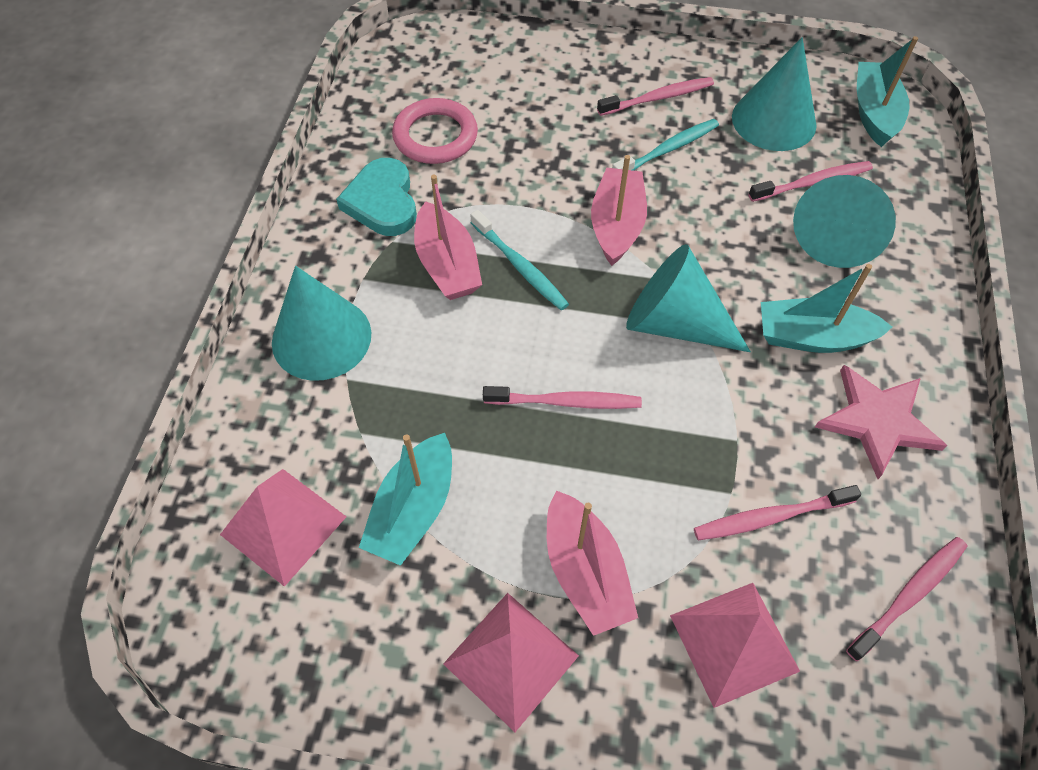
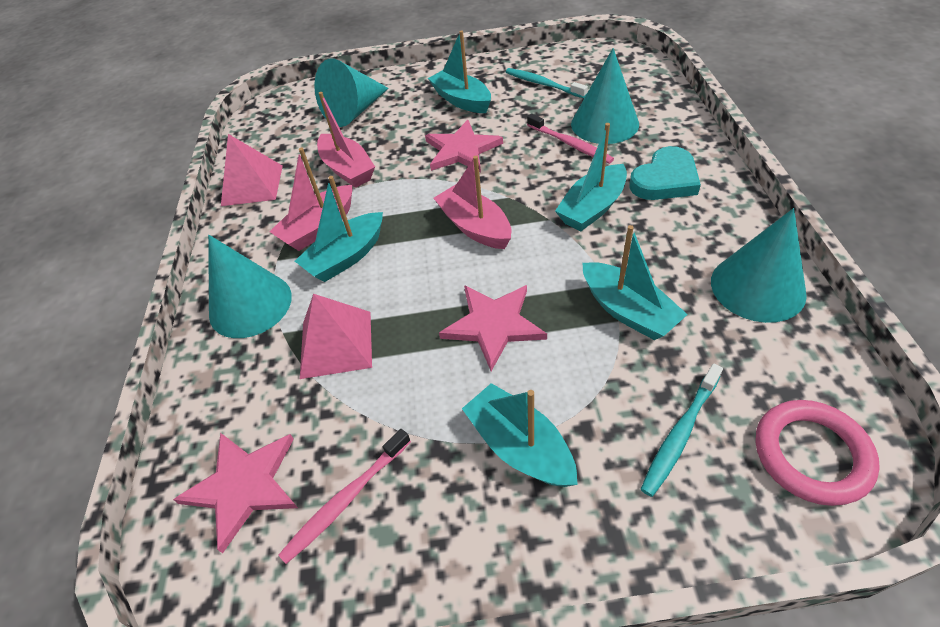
pink pyramid: 3 -> 2
pink star: 1 -> 3
pink toothbrush: 5 -> 2
turquoise boat: 3 -> 5

